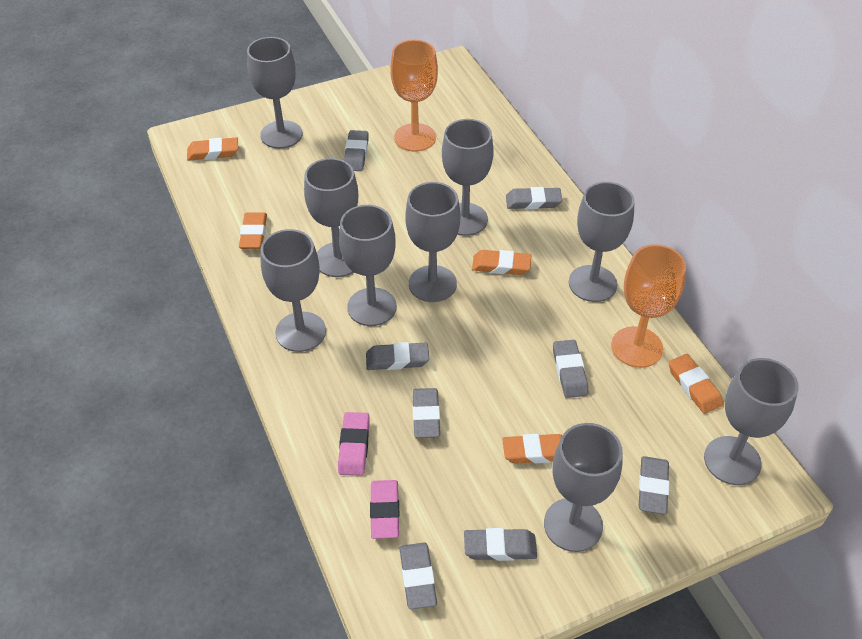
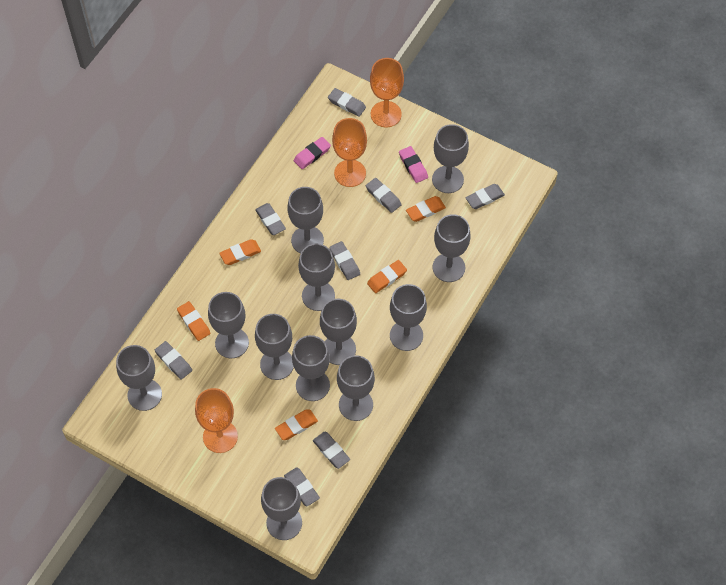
grey goblet: 9 -> 12
orange goblet: 2 -> 3

